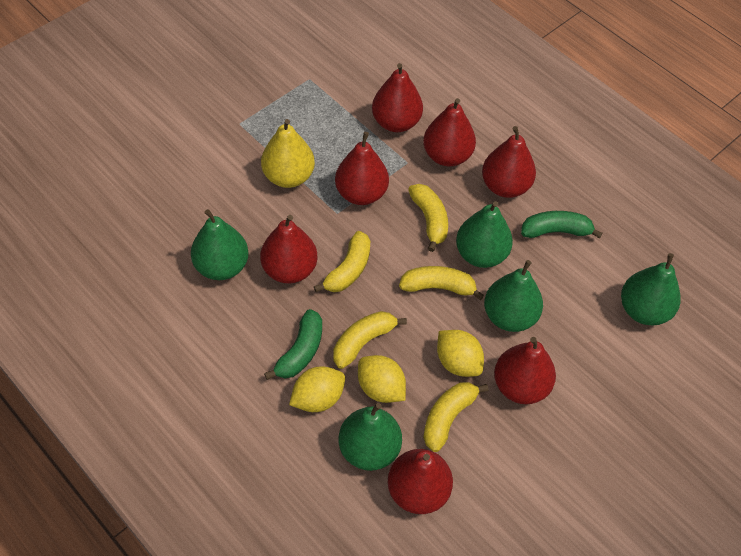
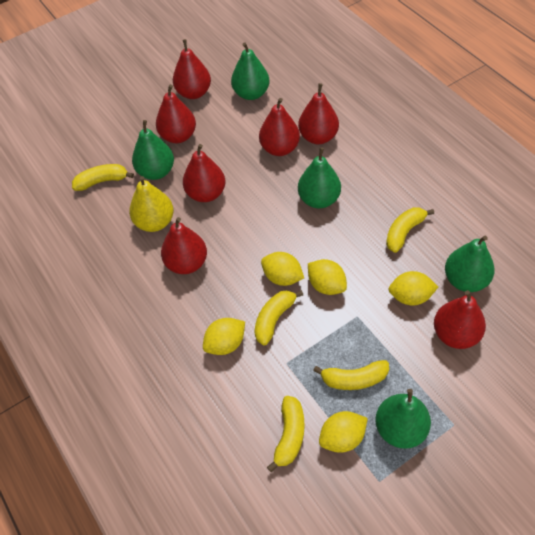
green banana: 2 -> 0
yellow lemon: 3 -> 5

